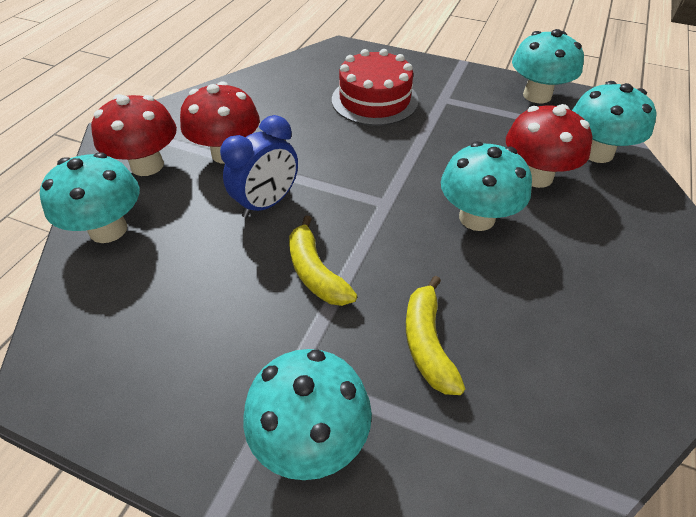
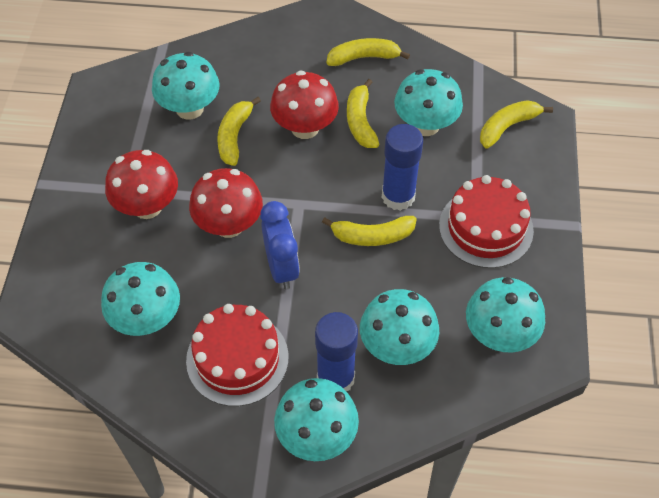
blue glue stick: 0 -> 2
red cake: 1 -> 2
turquoise mushroom: 5 -> 6
yellow banana: 2 -> 5

